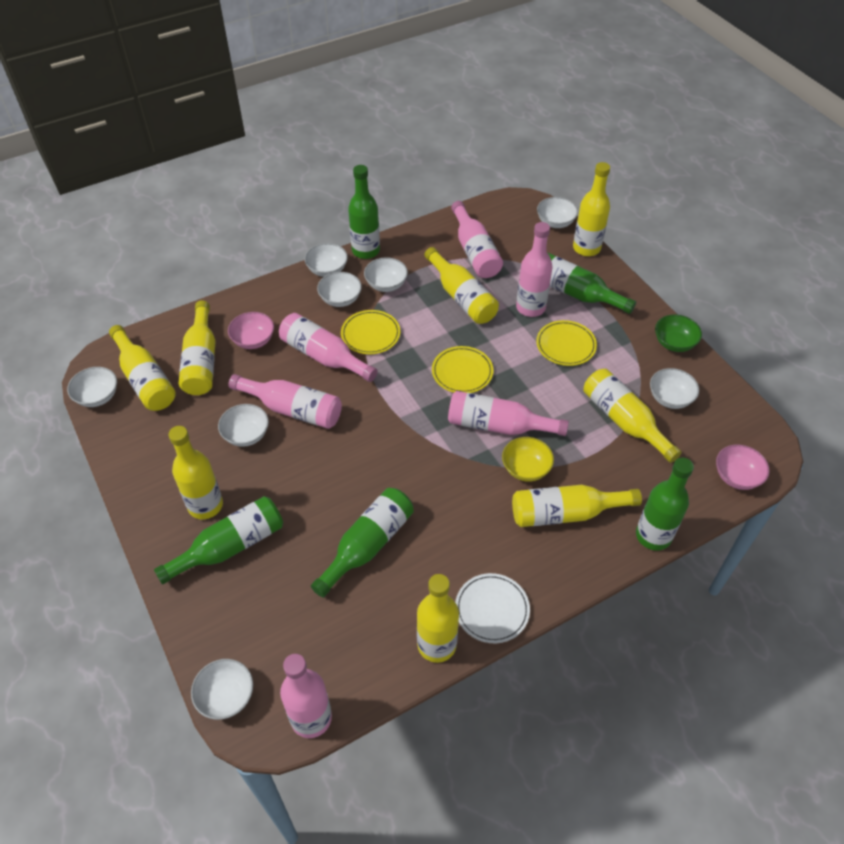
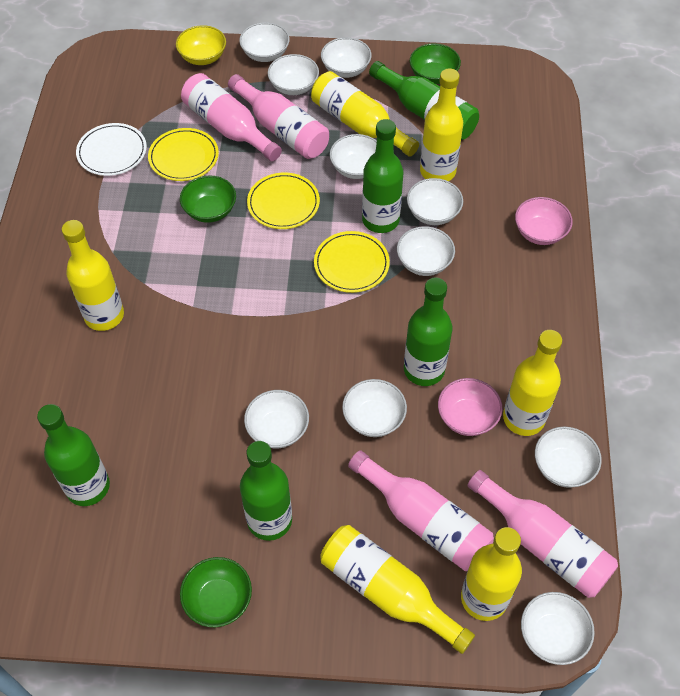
green bowl: 1 -> 3
pink bottle: 6 -> 4
white bowl: 8 -> 10
yellow bottle: 8 -> 6

